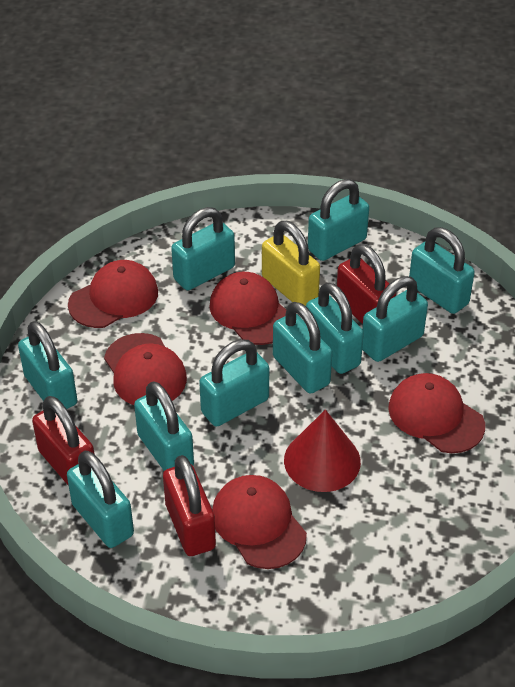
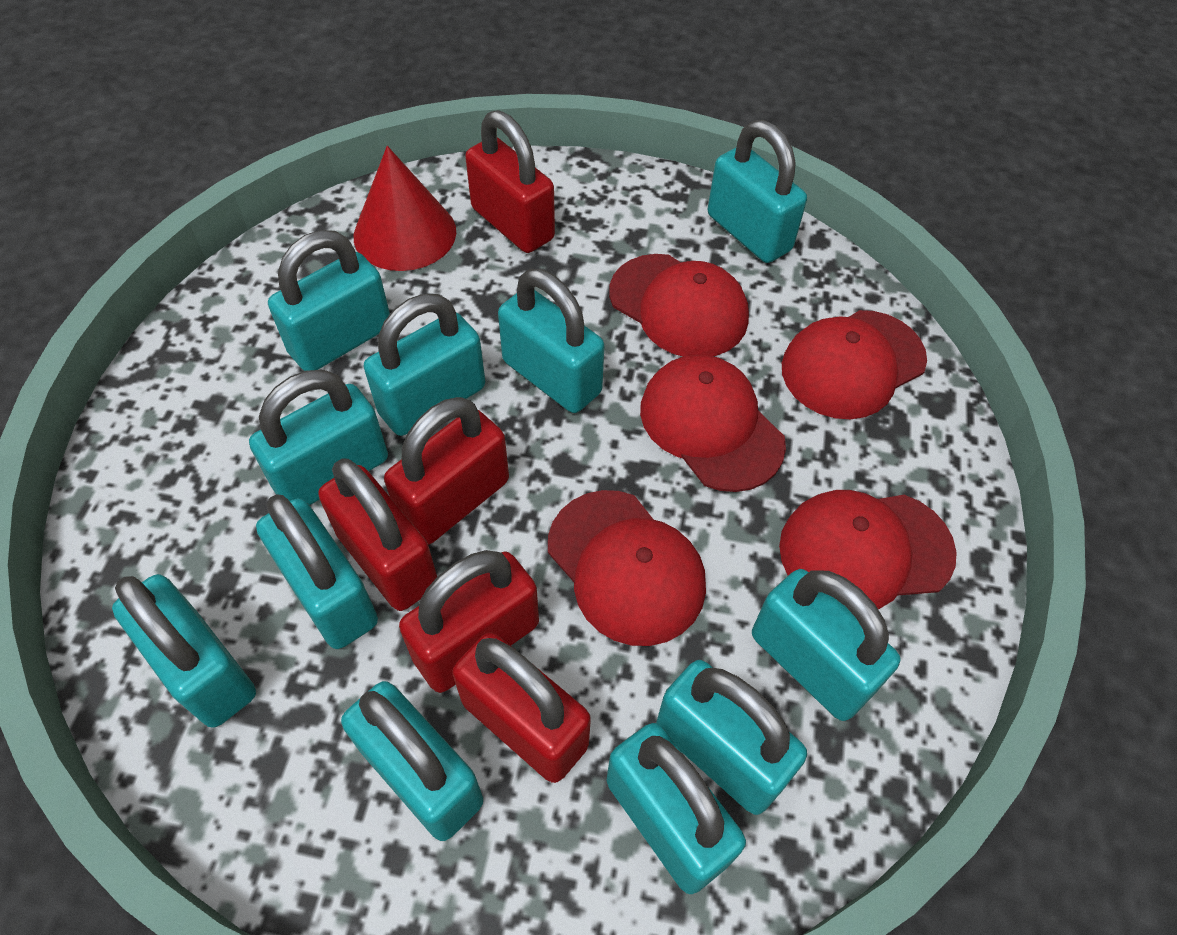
red padlock: 3 -> 5
turquoise padlock: 10 -> 11
yellow padlock: 1 -> 0

